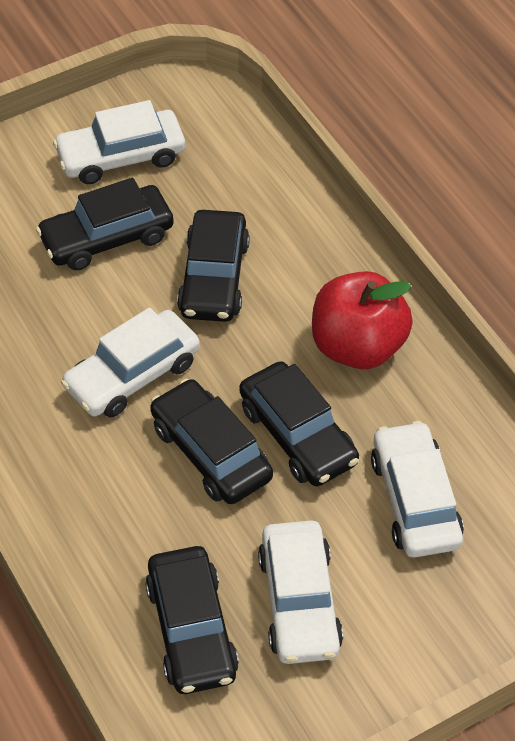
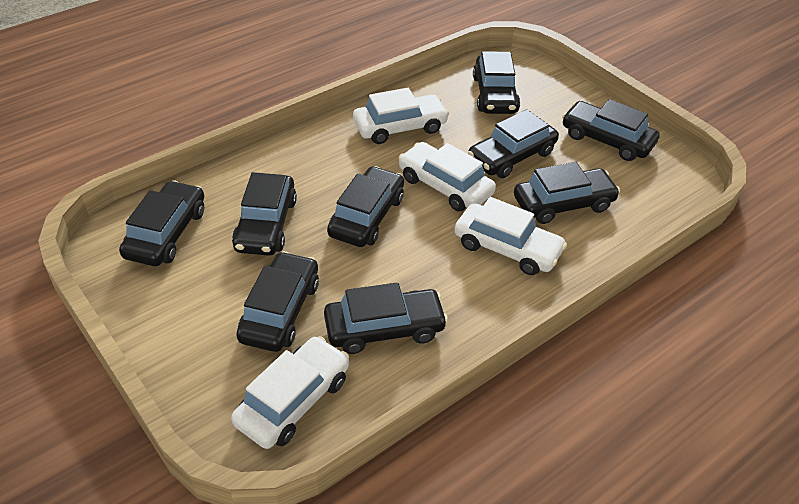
black car: 5 -> 9
red apple: 1 -> 0

